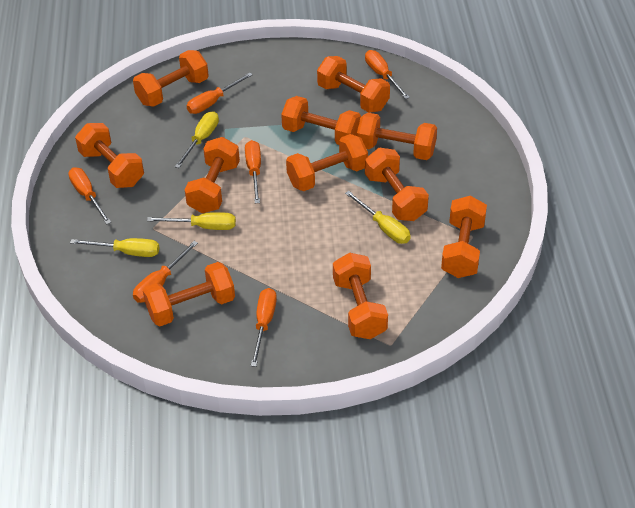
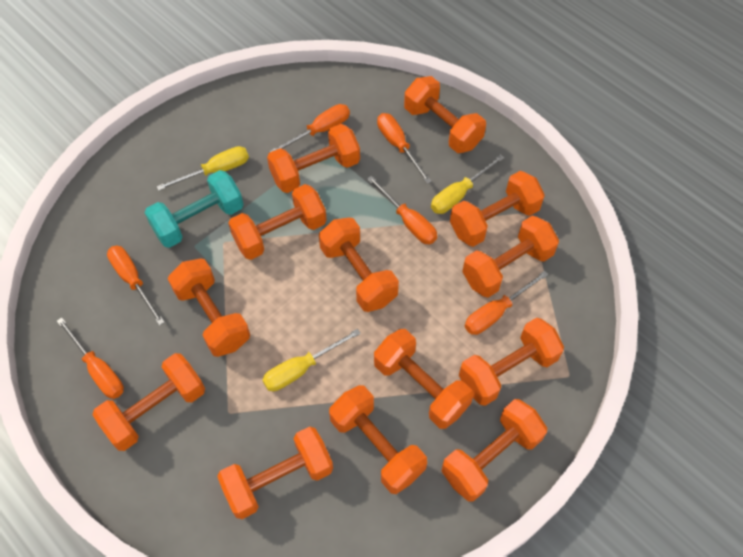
orange dumbbell: 11 -> 13
turquoise dumbbell: 0 -> 1
yellow screwdriver: 4 -> 3

